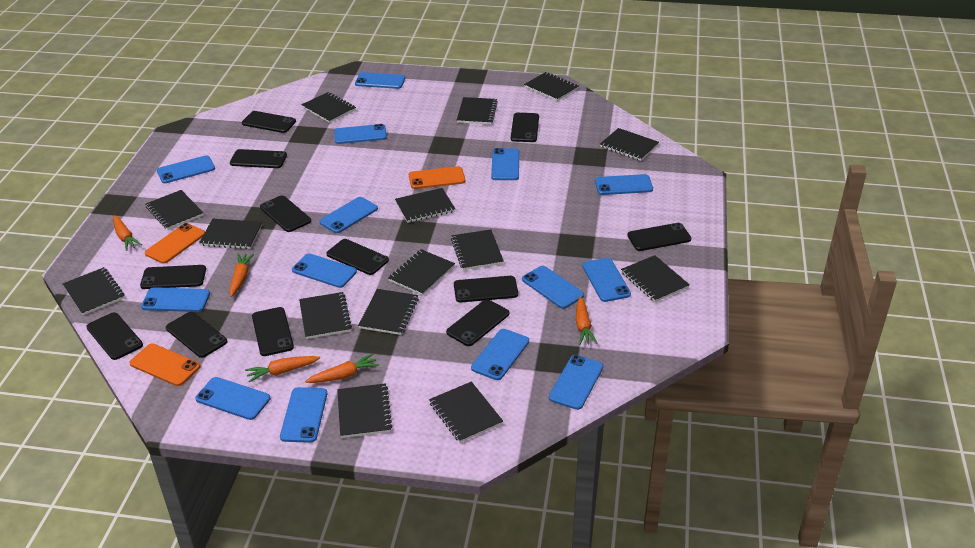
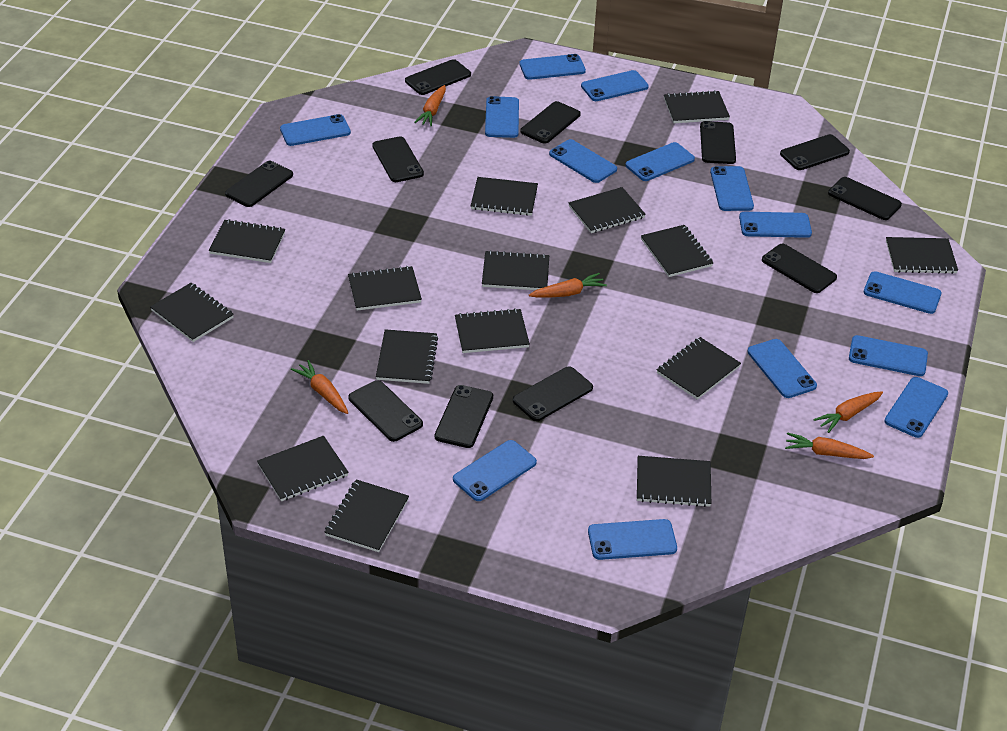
black phone: 12 -> 11
orange phone: 3 -> 0

